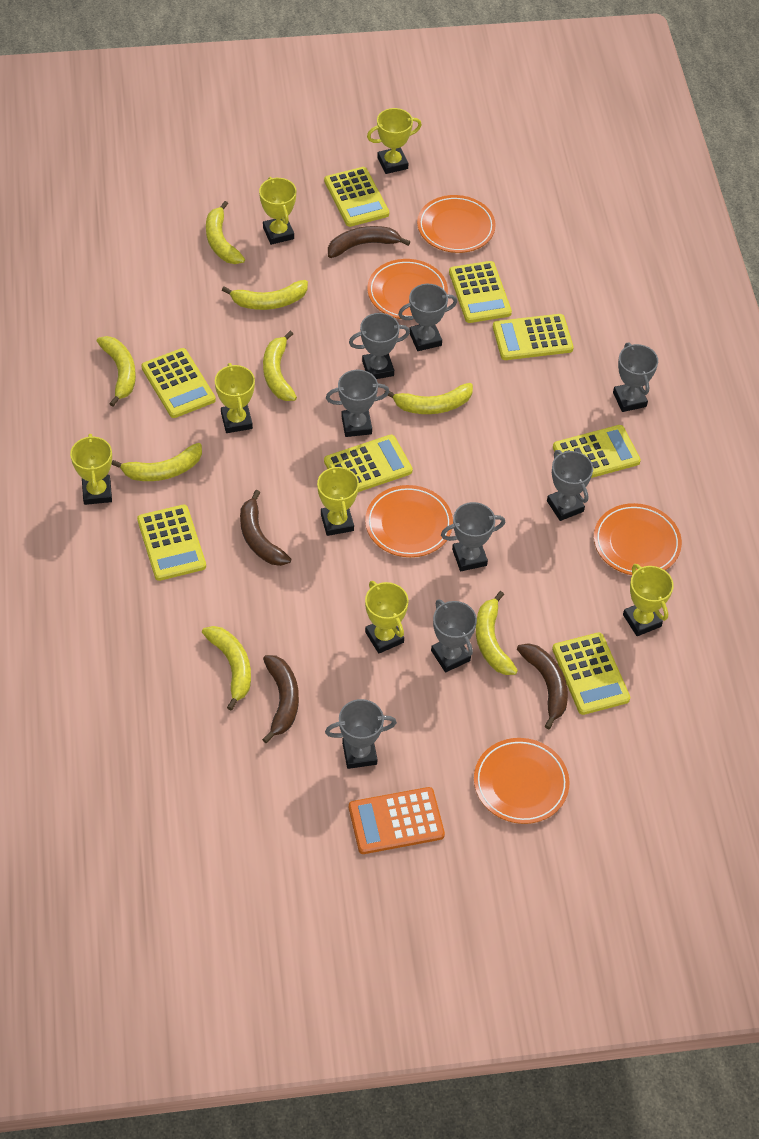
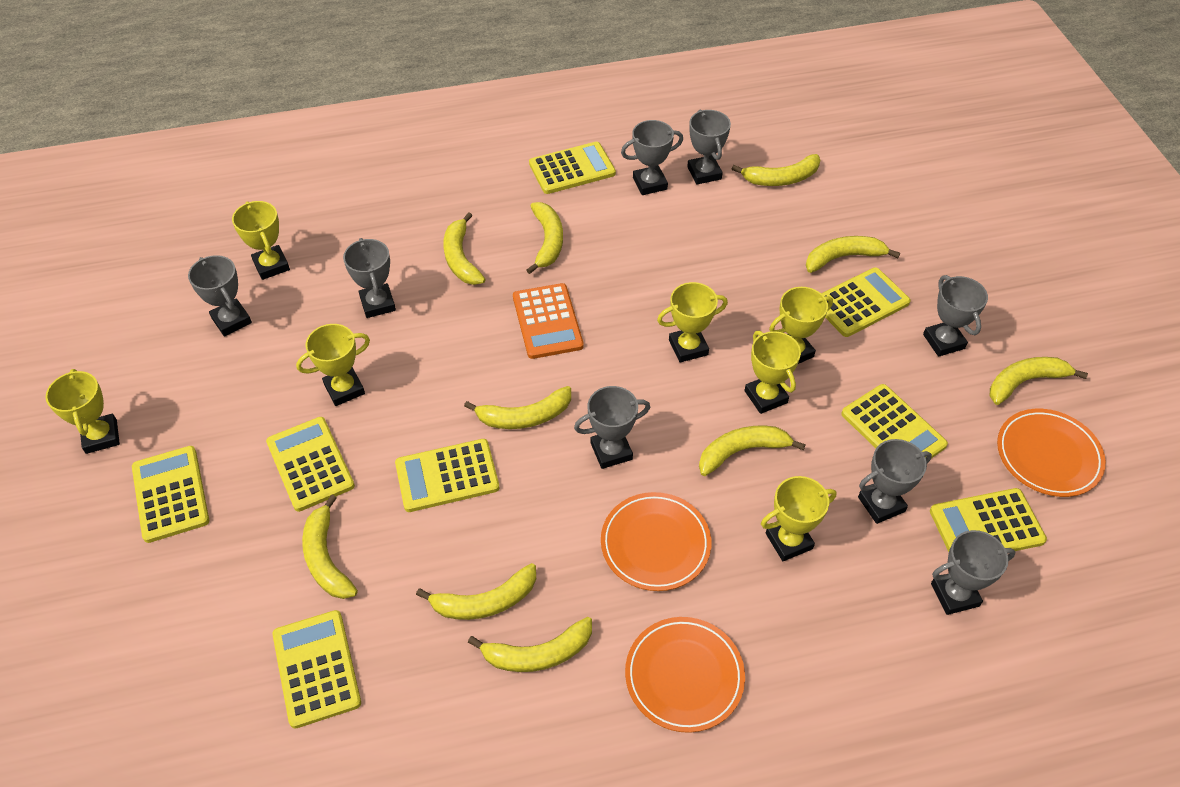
brown banana: 4 -> 0
orange plate: 5 -> 3
yellow banana: 8 -> 10

